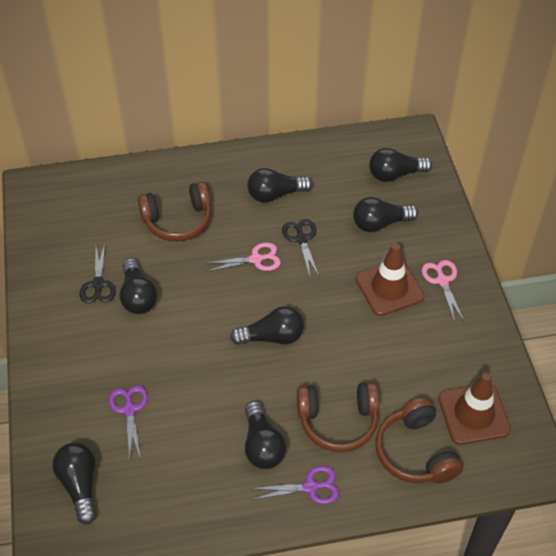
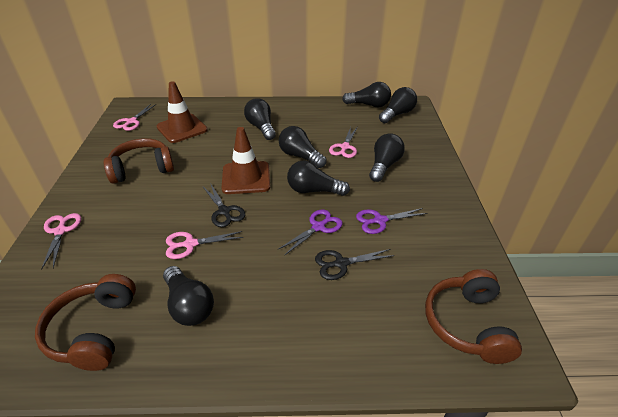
pink scissors: 2 -> 4

